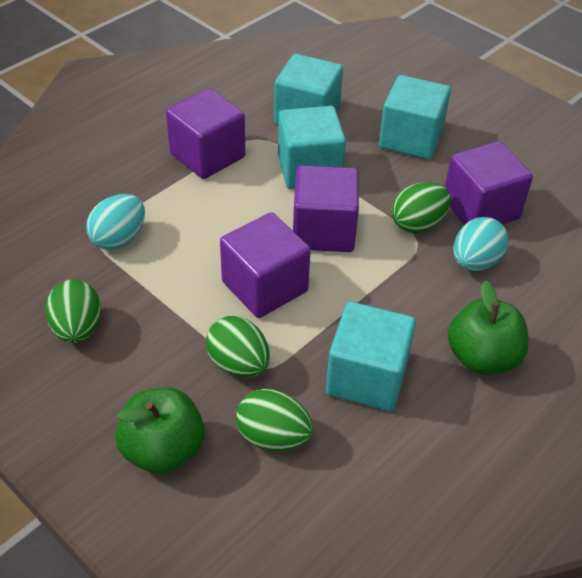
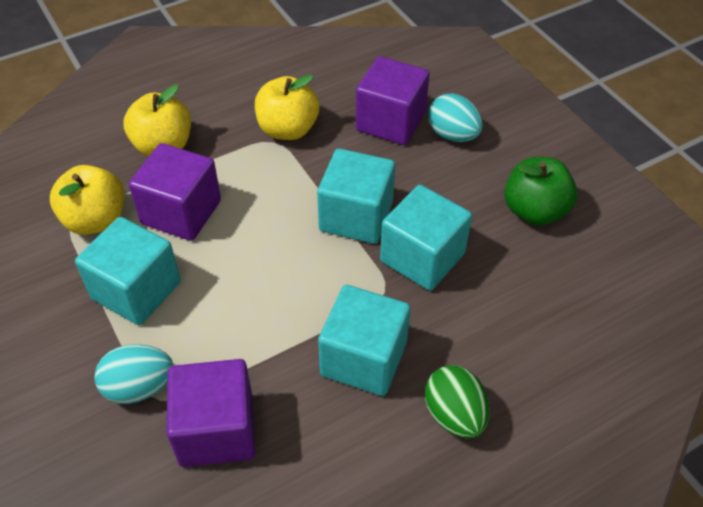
green apple: 2 -> 1
green egg: 4 -> 1
purple cube: 4 -> 3
yellow apple: 0 -> 3

